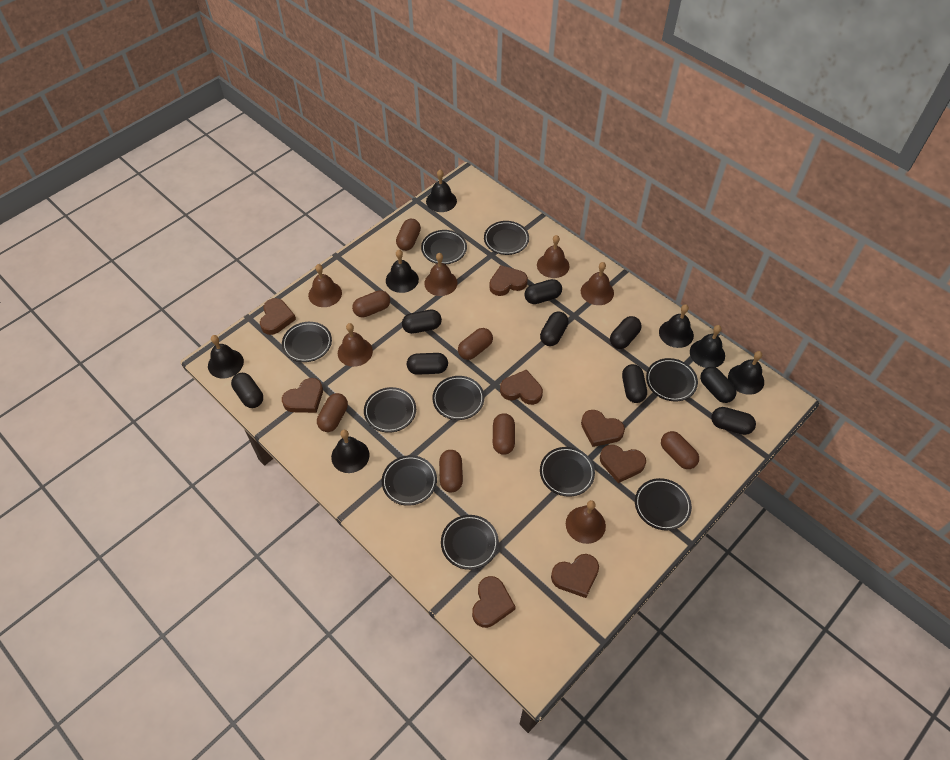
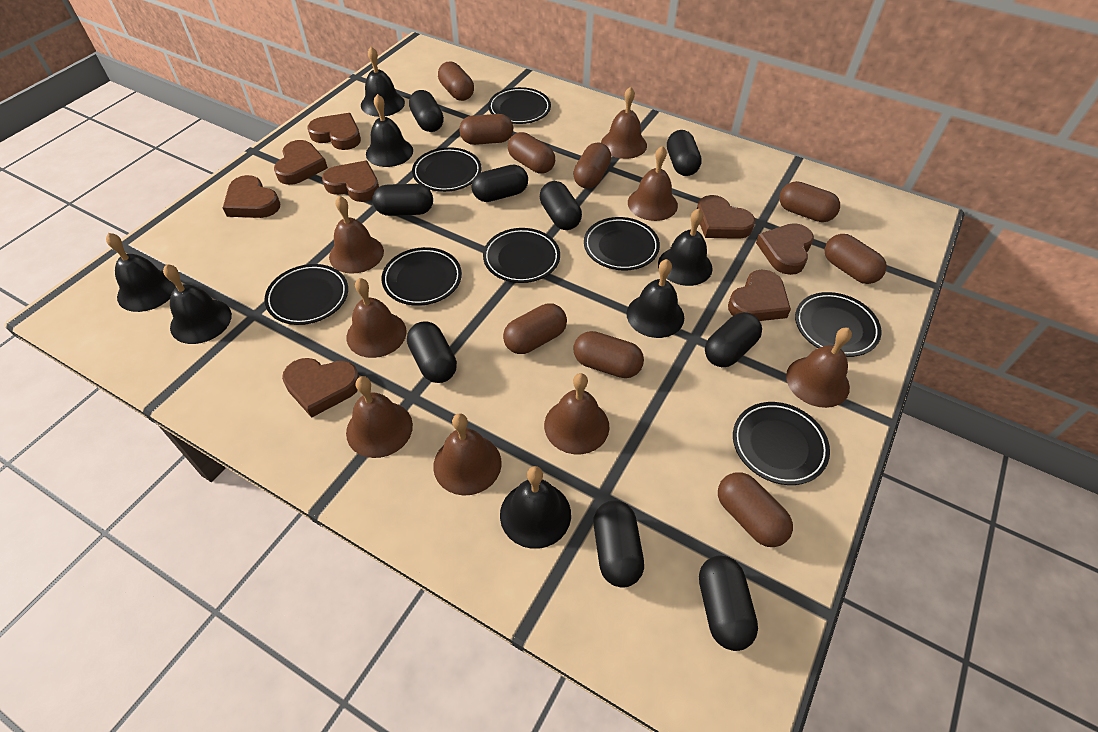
black plate: 10 -> 8
brown bell: 6 -> 8
brown capsule: 7 -> 9

